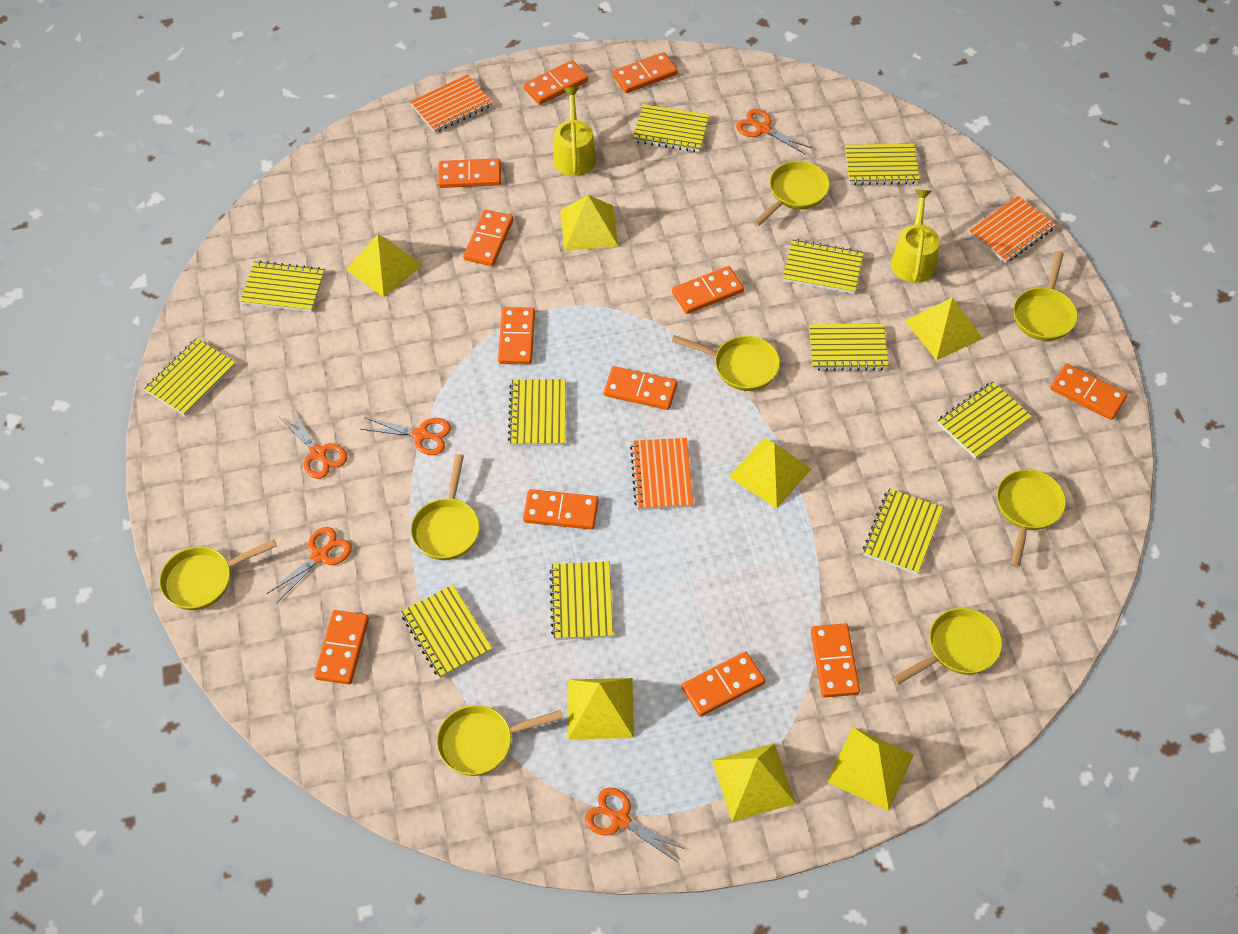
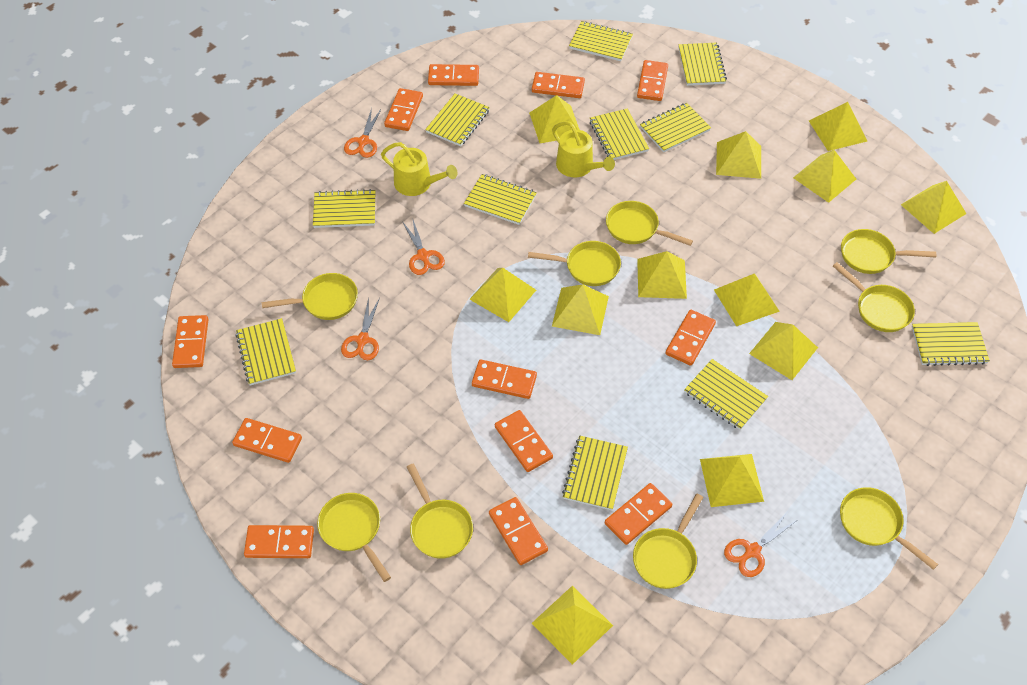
orange notebook: 3 -> 0
orange scissors: 5 -> 4
yellow pan: 8 -> 9
yellow pyramid: 7 -> 12

